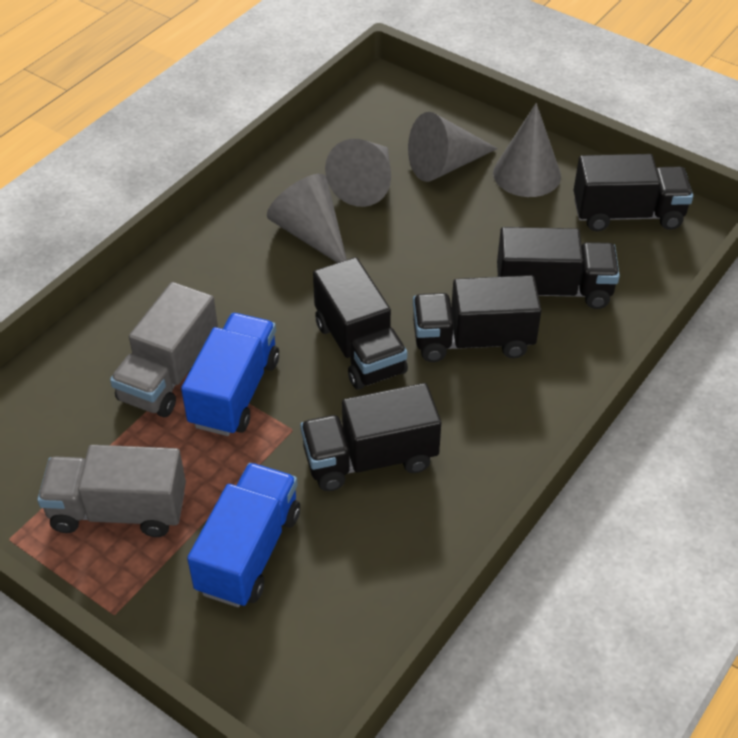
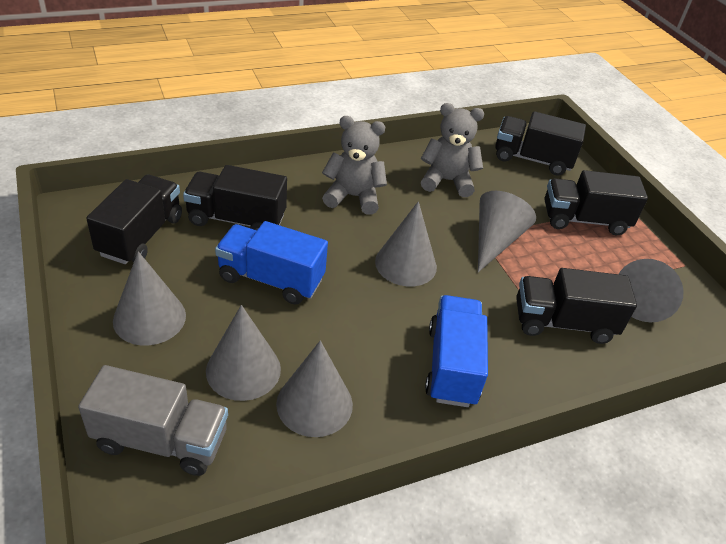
grey cone: 4 -> 6
grey teddy bear: 0 -> 2
grey truck: 2 -> 1

